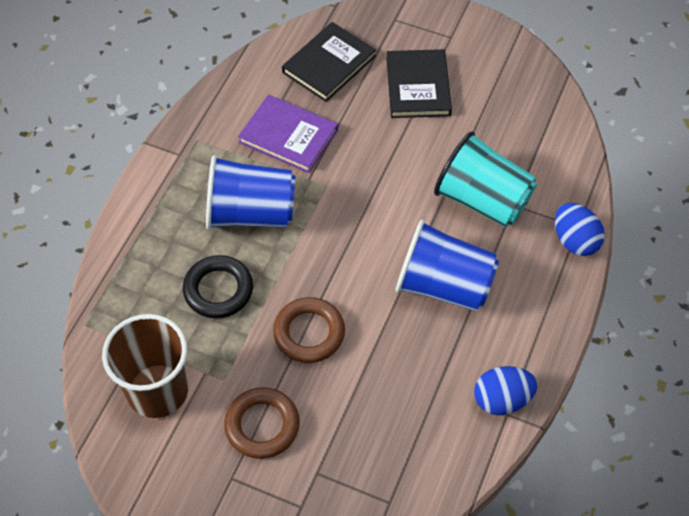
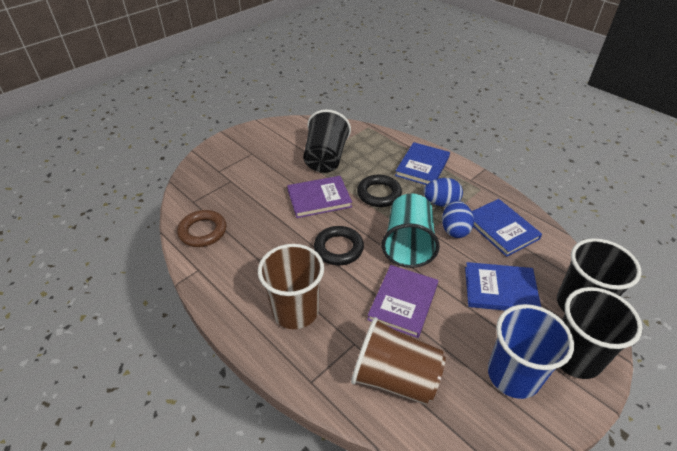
black book: 2 -> 0
black cup: 0 -> 3
black ring: 1 -> 2
blue book: 0 -> 3
blue cup: 2 -> 1
brown cup: 1 -> 2
brown ring: 2 -> 1
purple book: 1 -> 2

